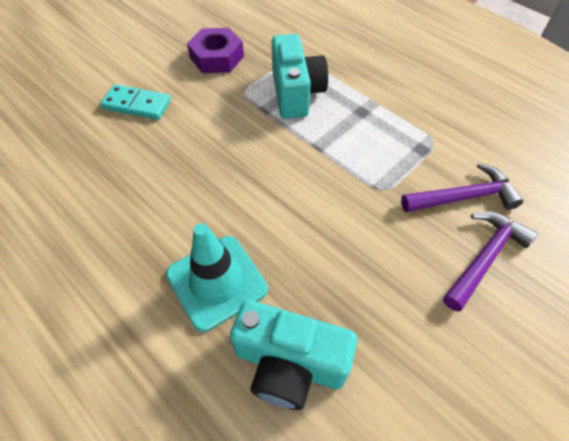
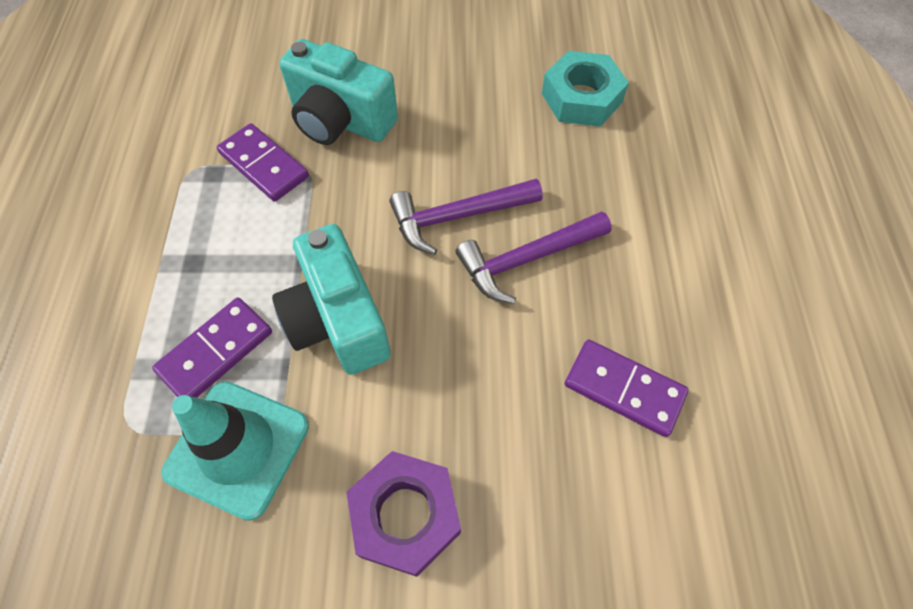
purple domino: 0 -> 3
turquoise domino: 1 -> 0
turquoise nut: 0 -> 1

